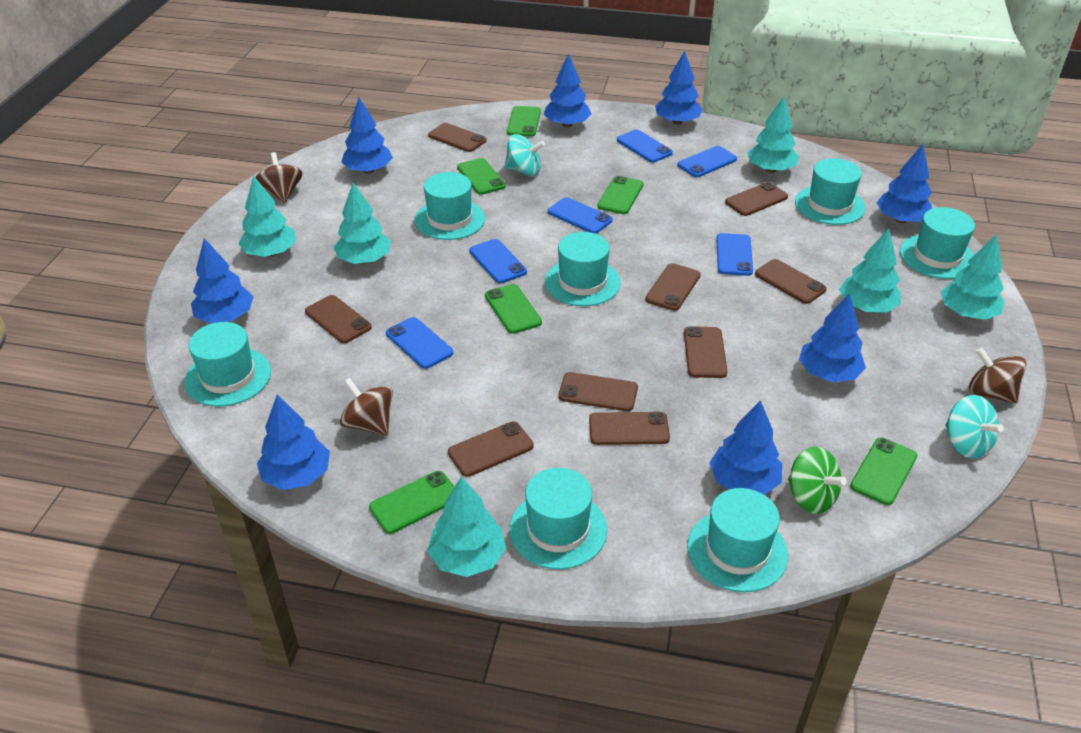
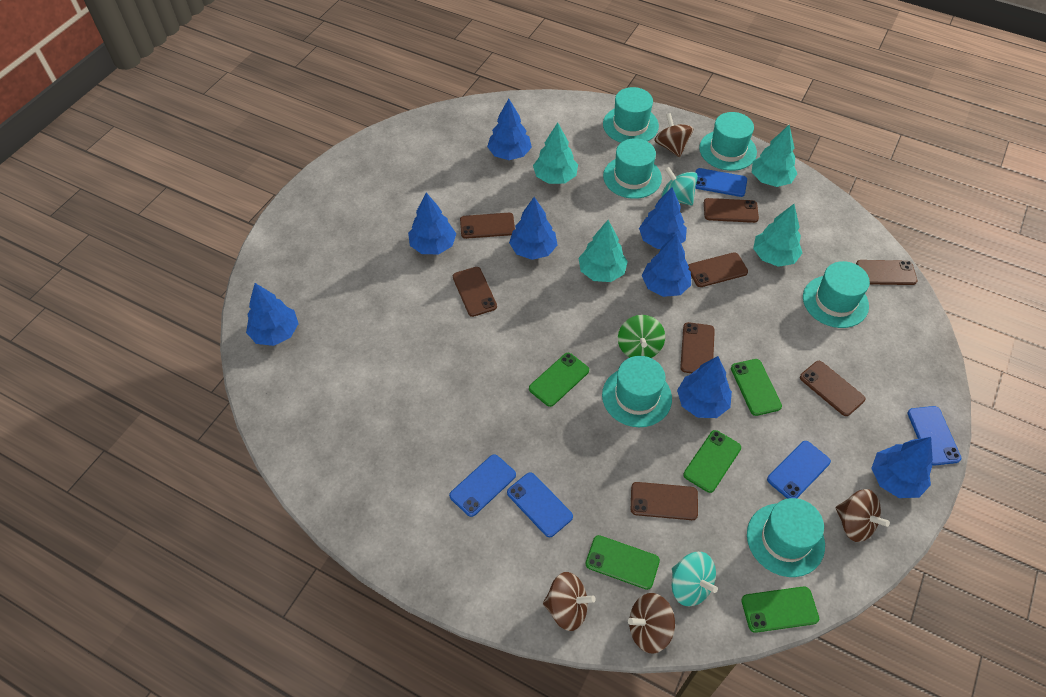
blue phone: 6 -> 5
brown phone: 9 -> 8
brown spinning top: 3 -> 4
green phone: 6 -> 5
turquoise hat: 7 -> 6
turquoise tree: 6 -> 4

